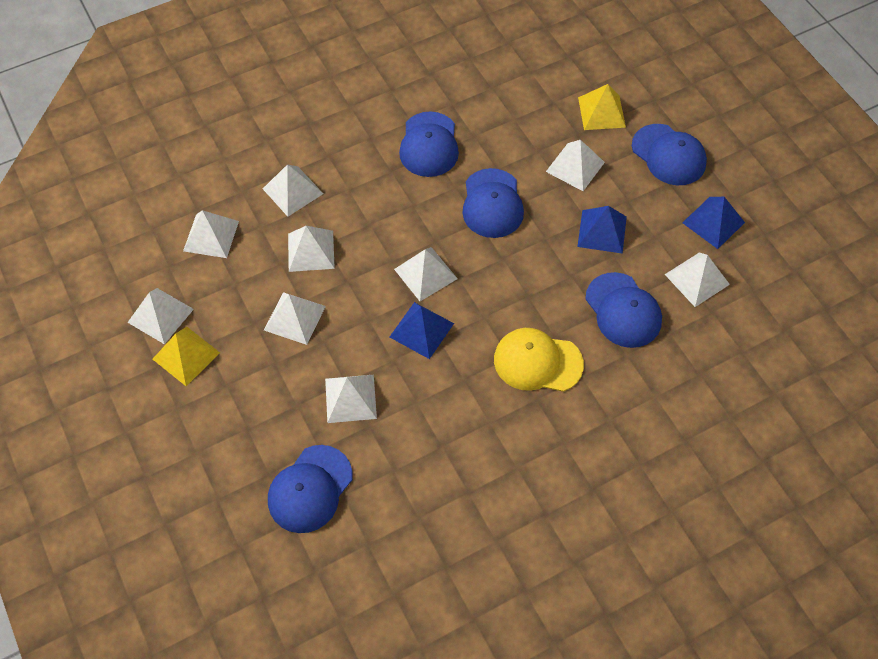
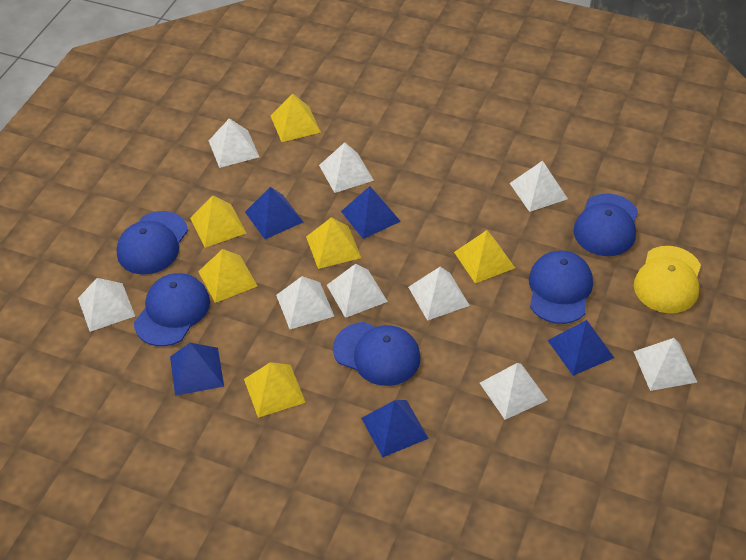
blue pyramid: 3 -> 5
yellow pyramid: 2 -> 6

